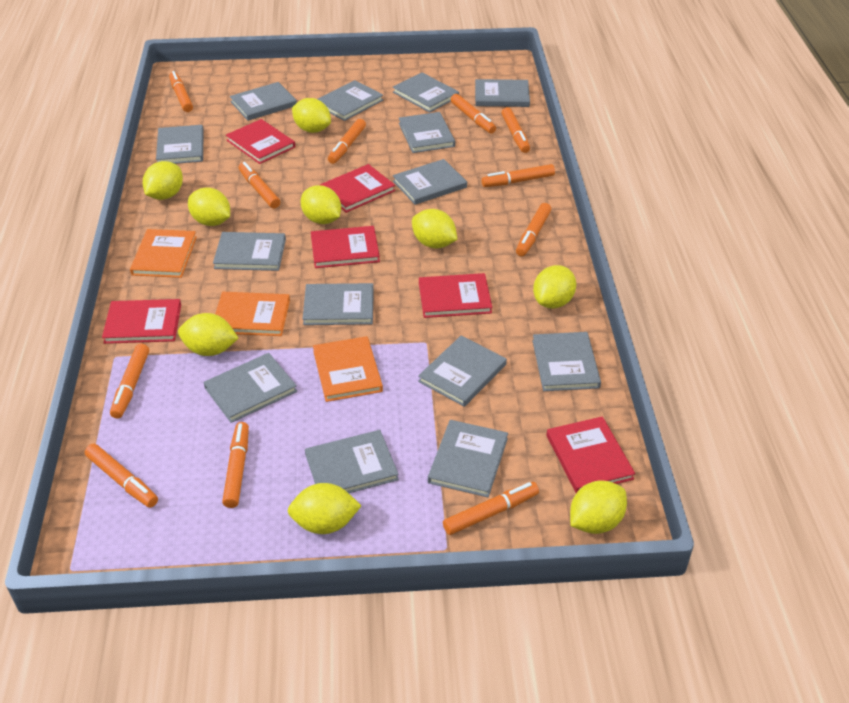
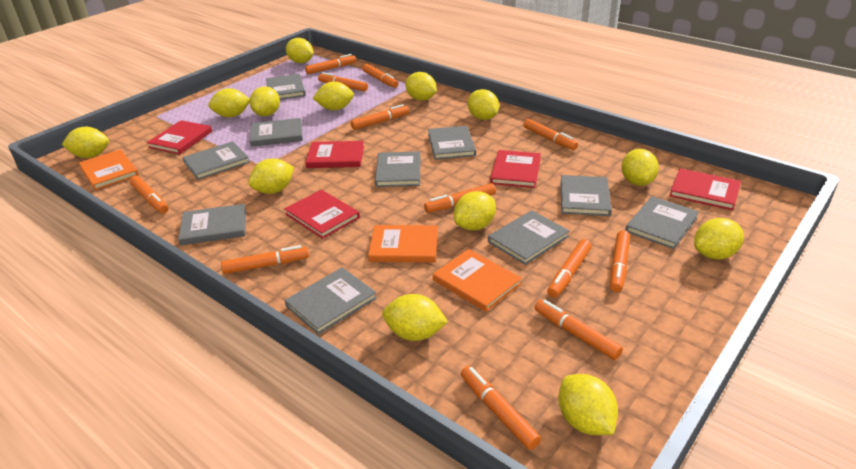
grey book: 14 -> 10
orange marker: 11 -> 12
red book: 6 -> 5
yellow lemon: 9 -> 13

